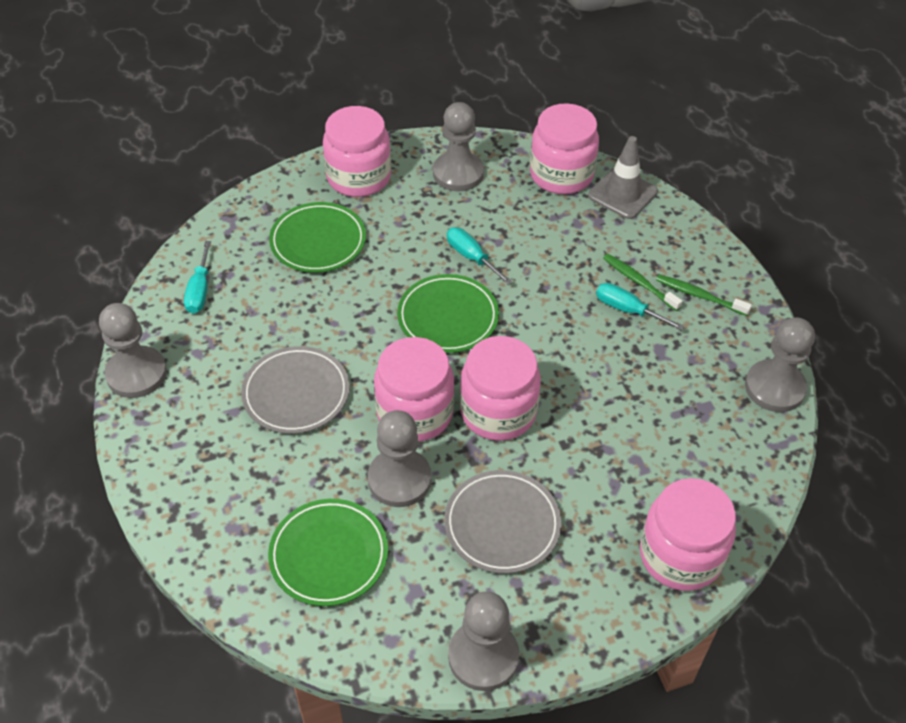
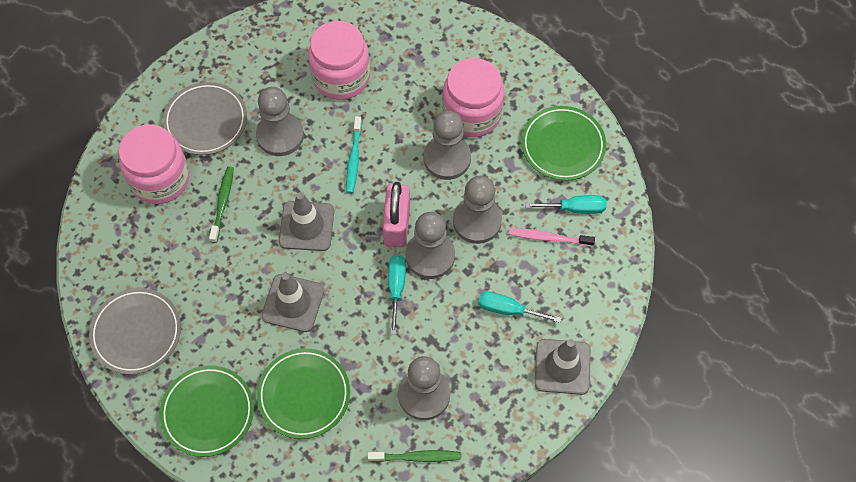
grey traffic cone: 1 -> 3
pink jar: 5 -> 3
pink padlock: 0 -> 1
pink toothbrush: 0 -> 1
turquoise toothbrush: 0 -> 1

